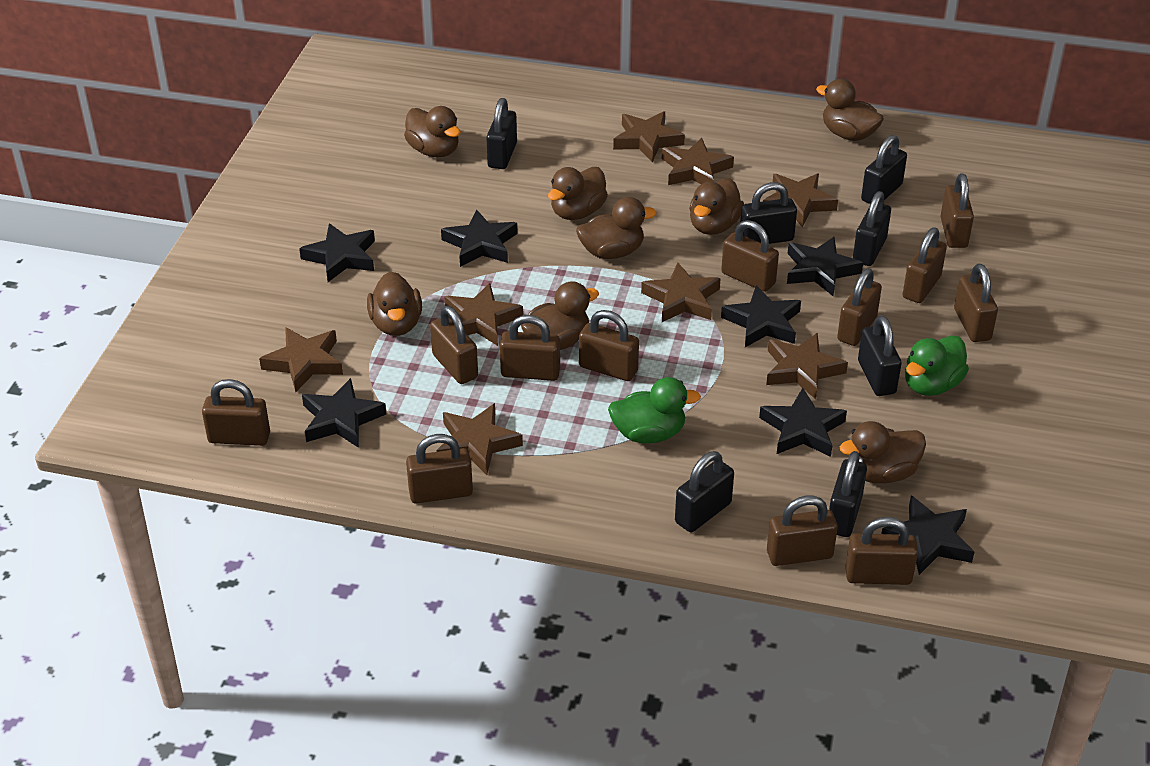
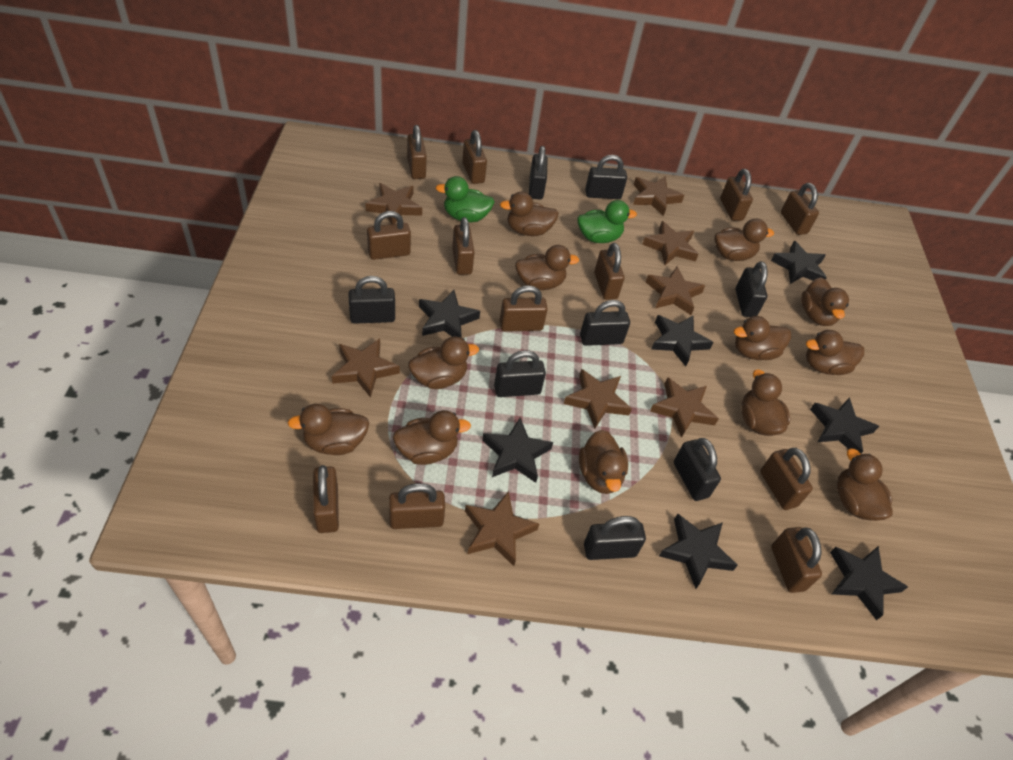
black padlock: 7 -> 8
brown duck: 8 -> 12

